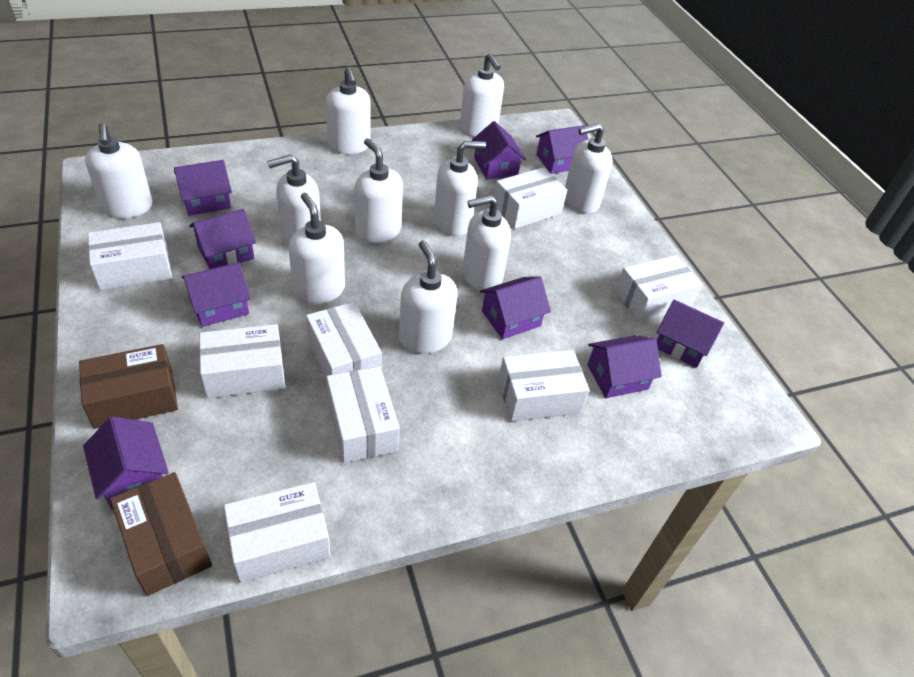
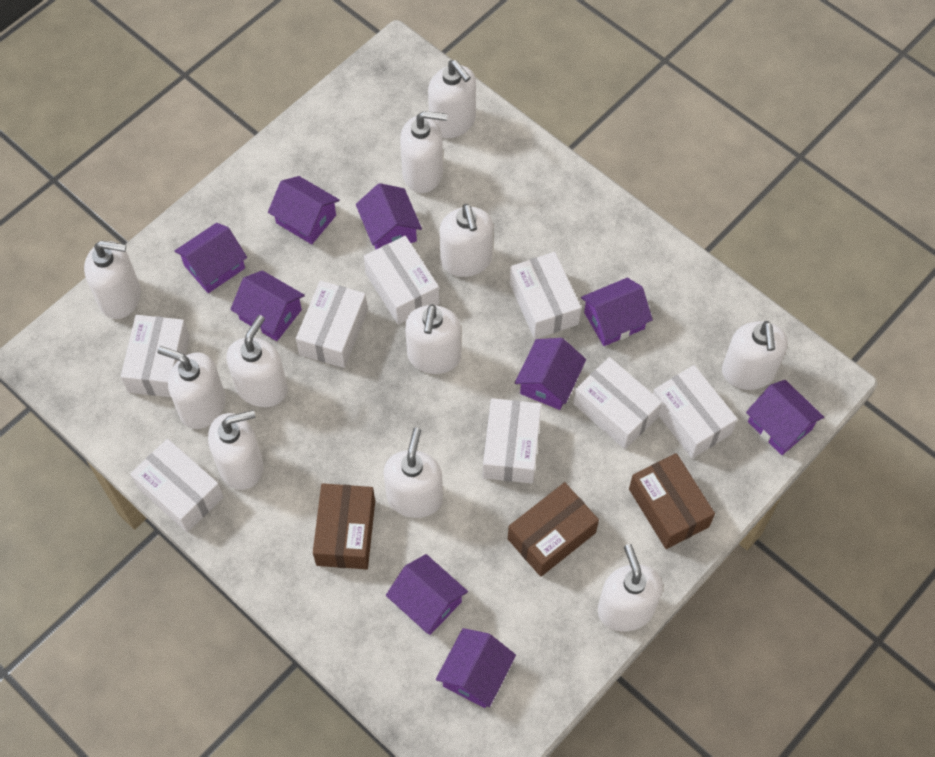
brown box: 2 -> 3
white soap dispenser: 10 -> 11

